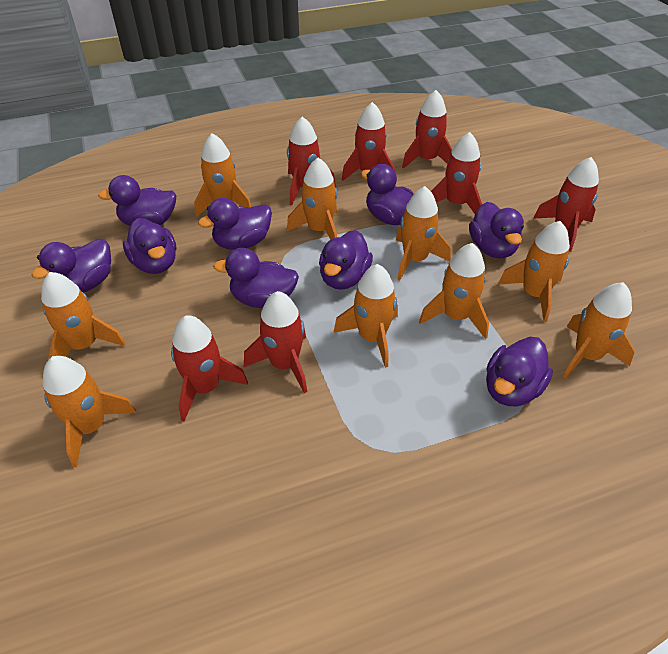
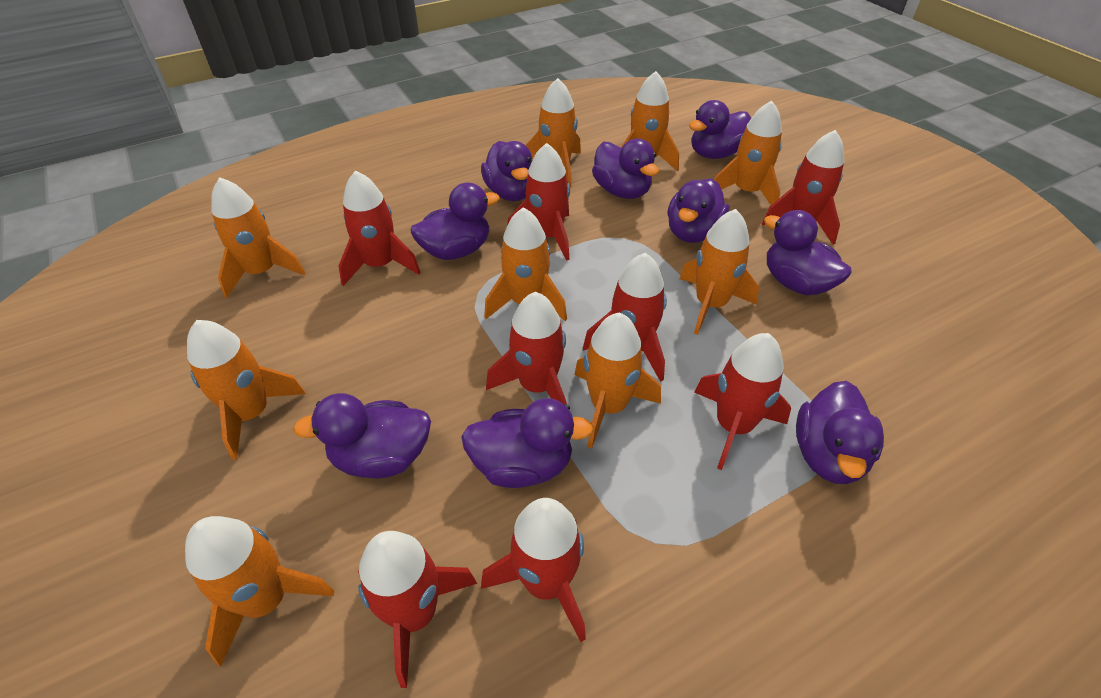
red rocket: 7 -> 8

